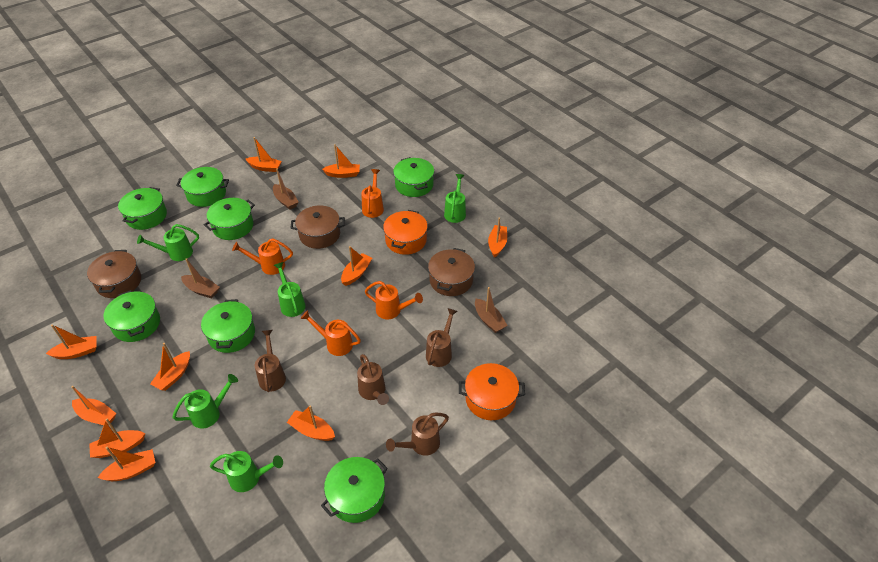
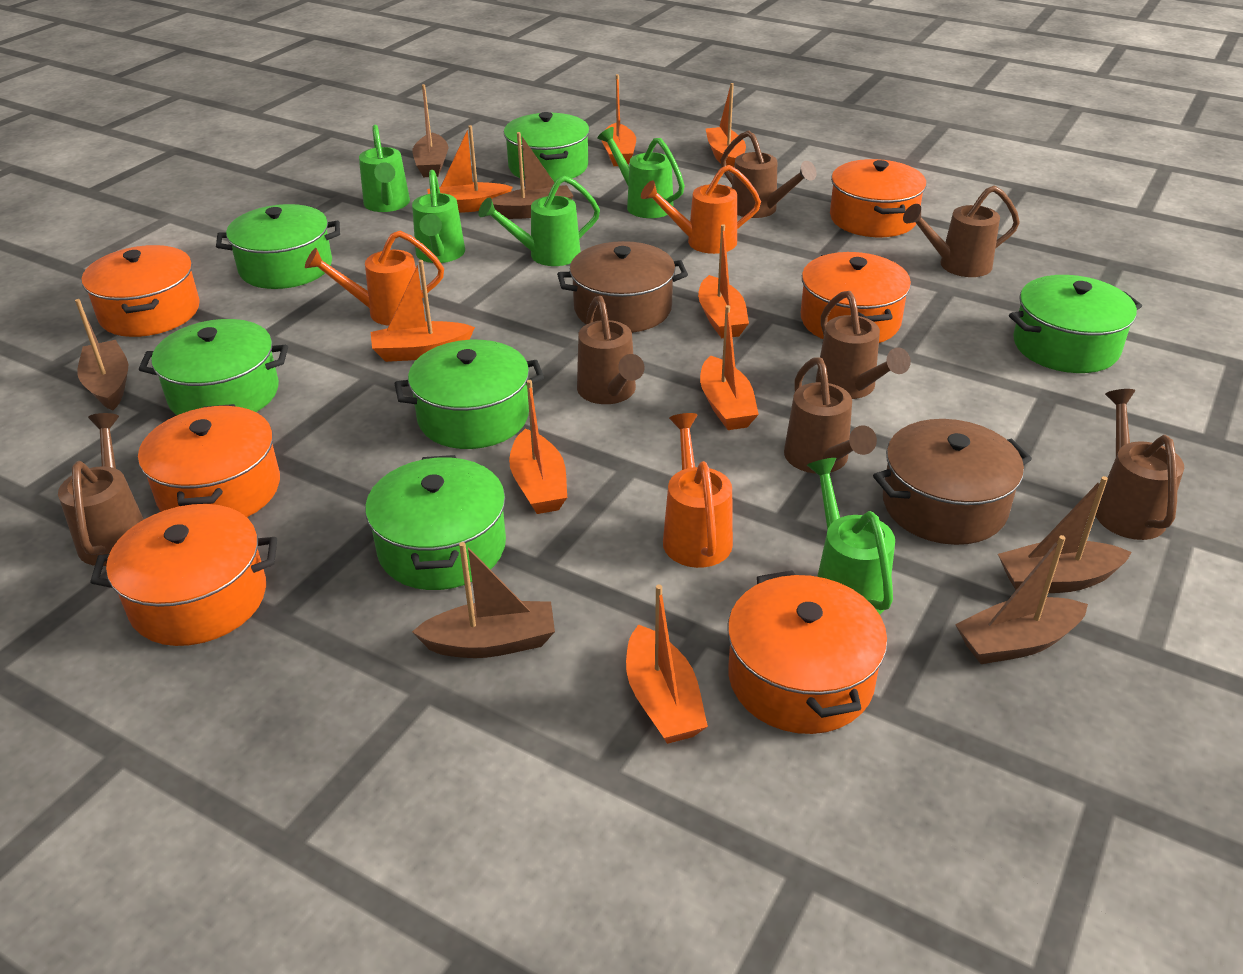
brown boat: 3 -> 6
brown pot: 3 -> 2
brown watering can: 4 -> 7
green pot: 7 -> 6
orange boat: 10 -> 8
orange pot: 2 -> 6
orange watering can: 4 -> 3

